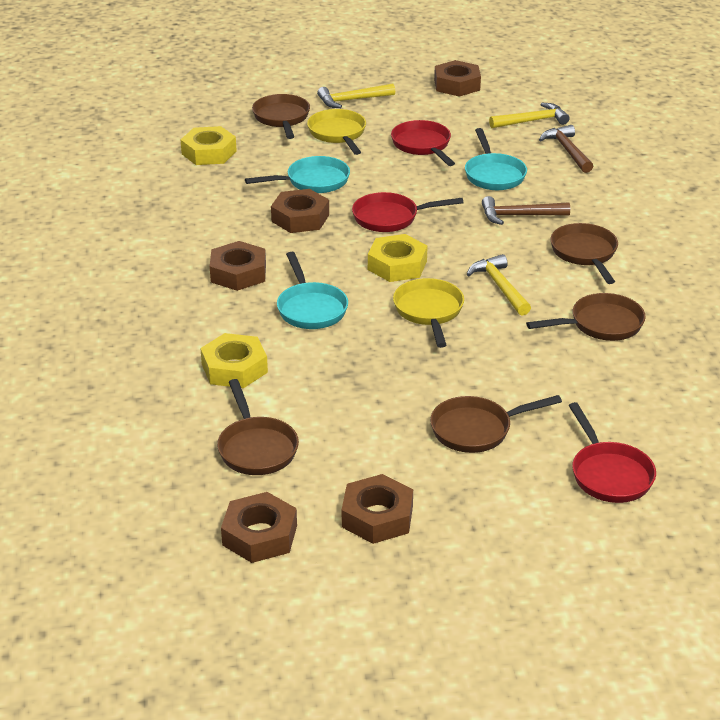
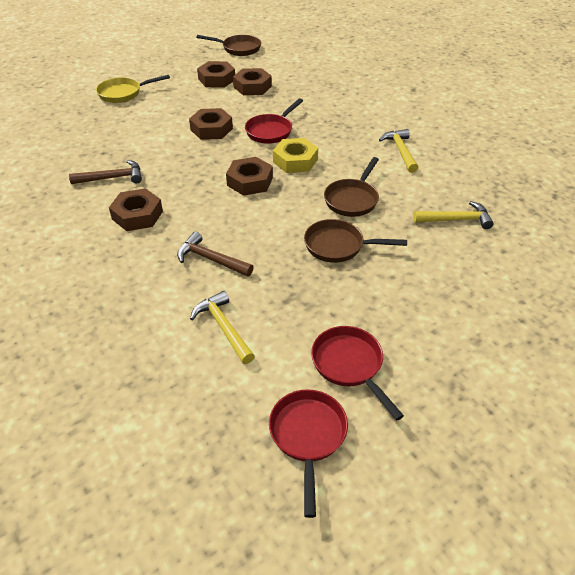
brown pan: 5 -> 3
turquoise pan: 3 -> 0
yellow nut: 3 -> 1
yellow pan: 2 -> 1

